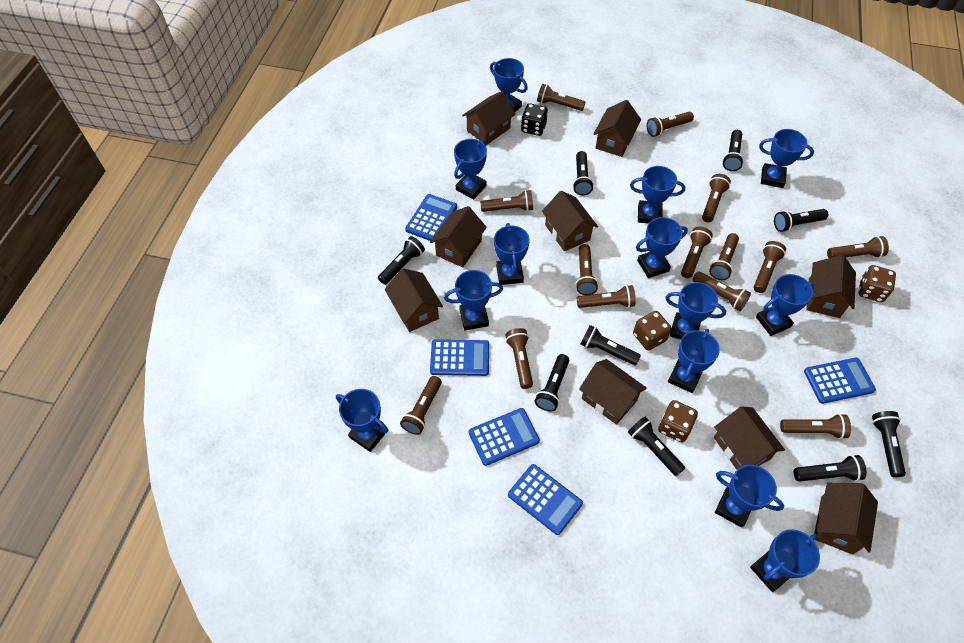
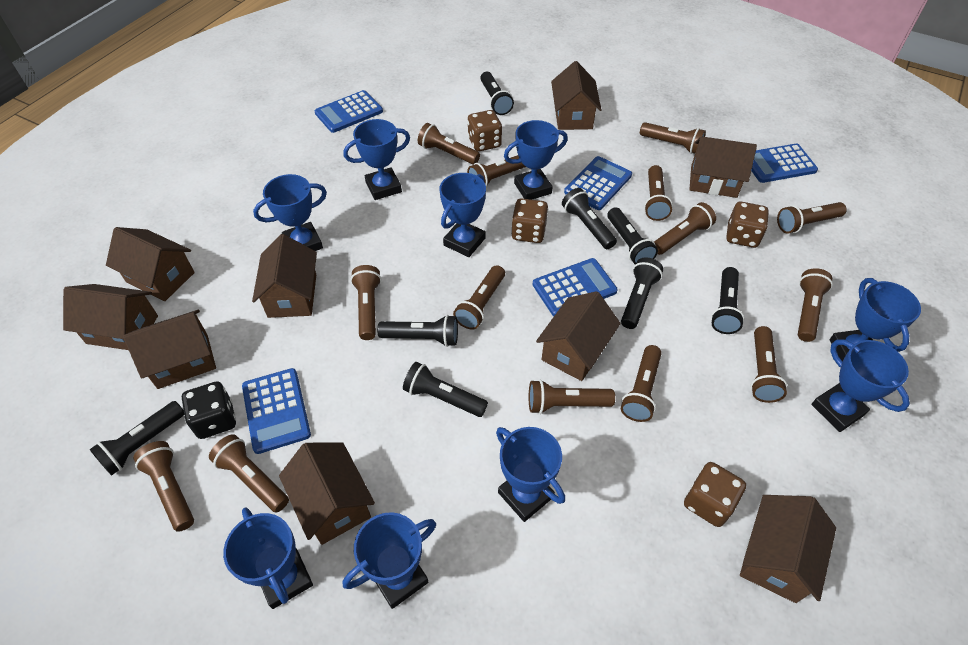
black flashlight: 9 -> 8
blue trophy: 13 -> 9
brown dice: 3 -> 4

